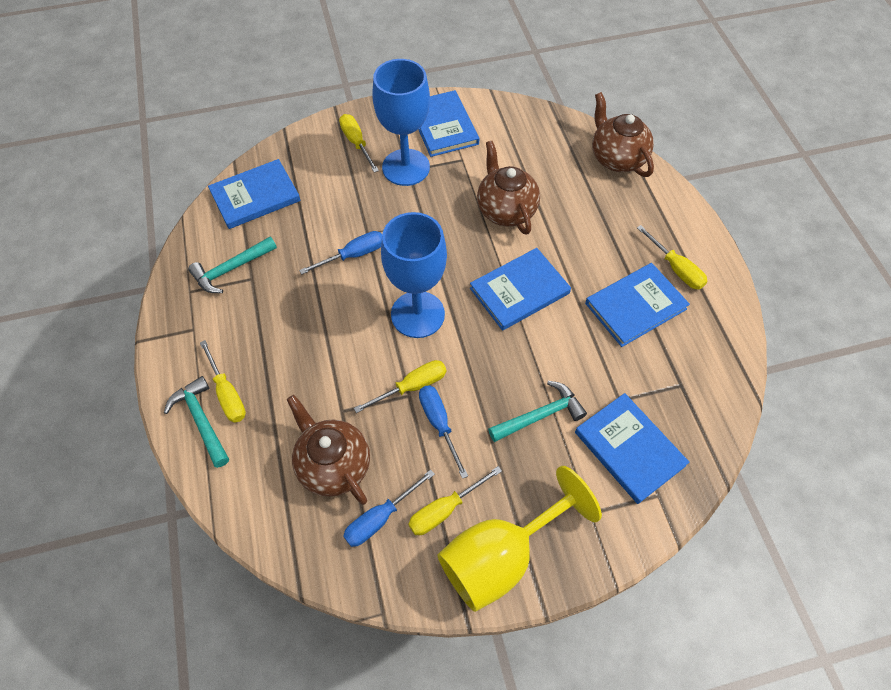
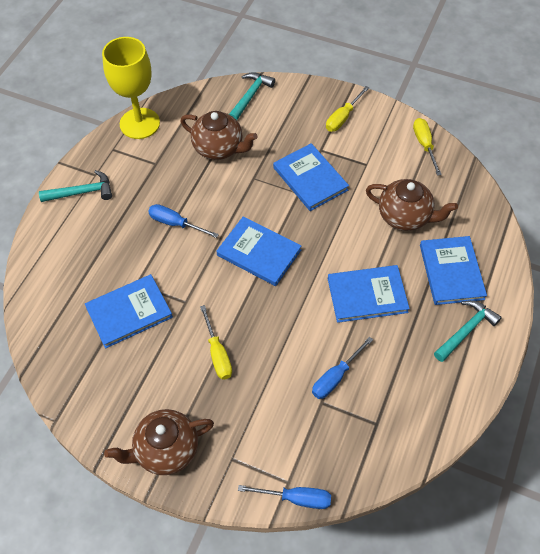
blue goblet: 2 -> 0
yellow screwdriver: 5 -> 3

